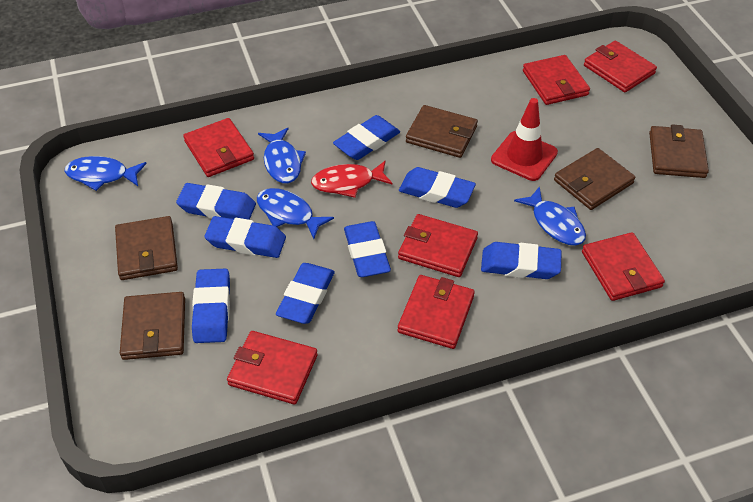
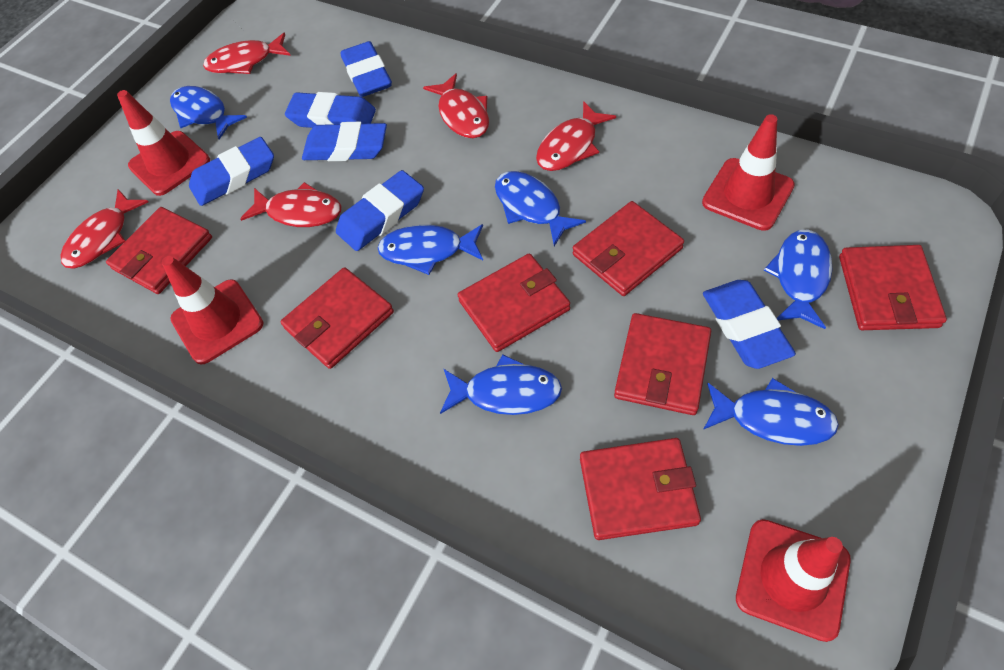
blue eraser: 8 -> 6
blue fish: 4 -> 6
brown wallet: 5 -> 0
red fish: 1 -> 5
red traffic cone: 1 -> 4

